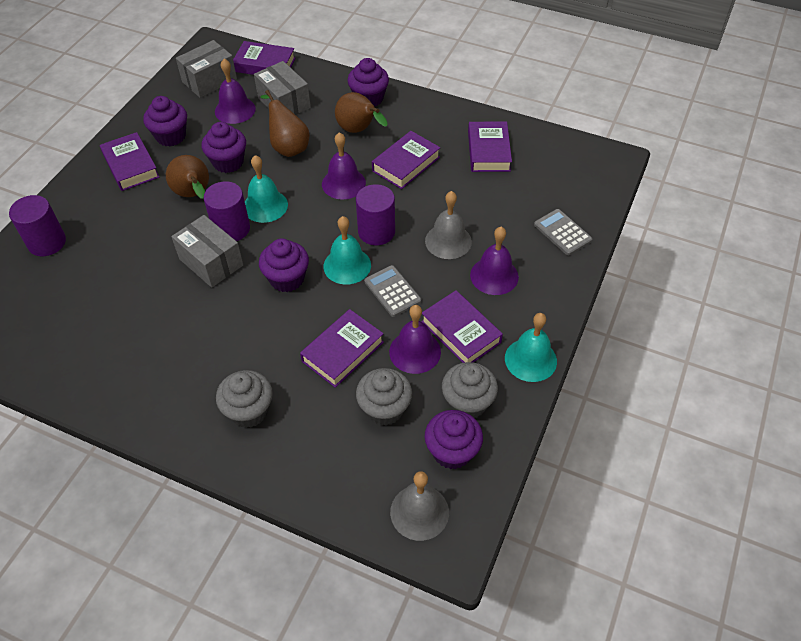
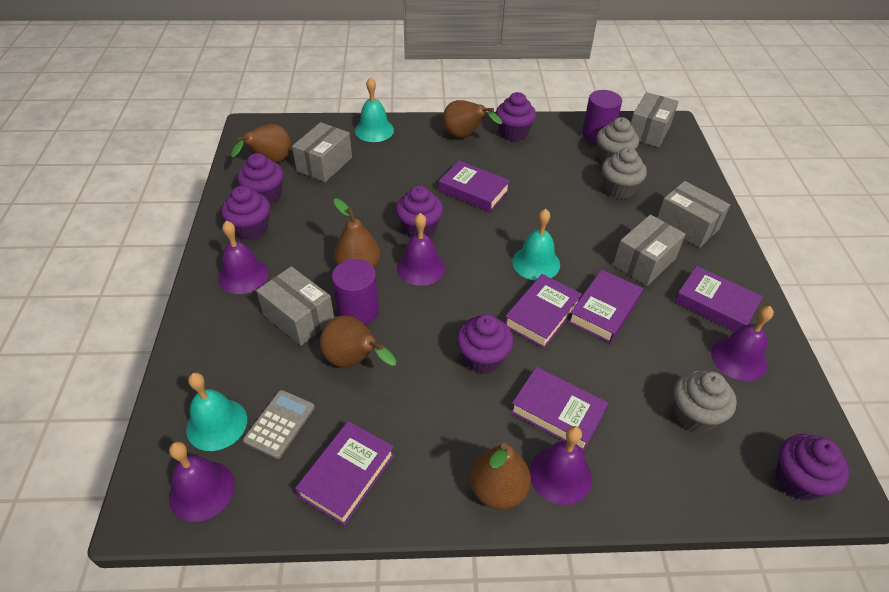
brown pear: 3 -> 5
grey bell: 2 -> 0
grey box: 3 -> 5
grey calculator: 2 -> 1
purple bell: 4 -> 5
purple cupcake: 5 -> 6
purple cylinder: 3 -> 2

